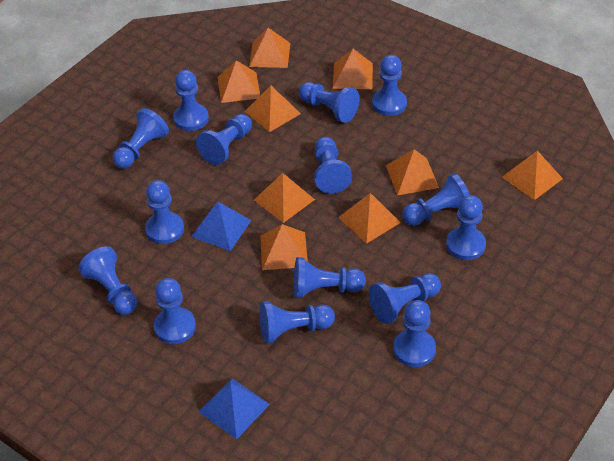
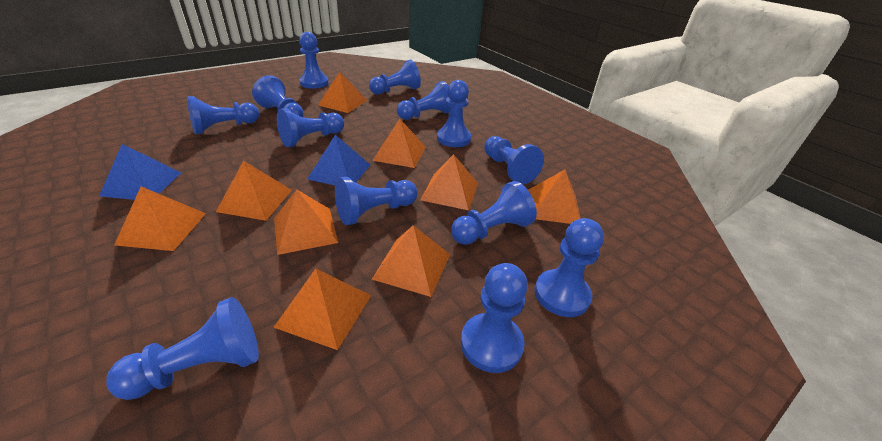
blue pawn: 15 -> 13

